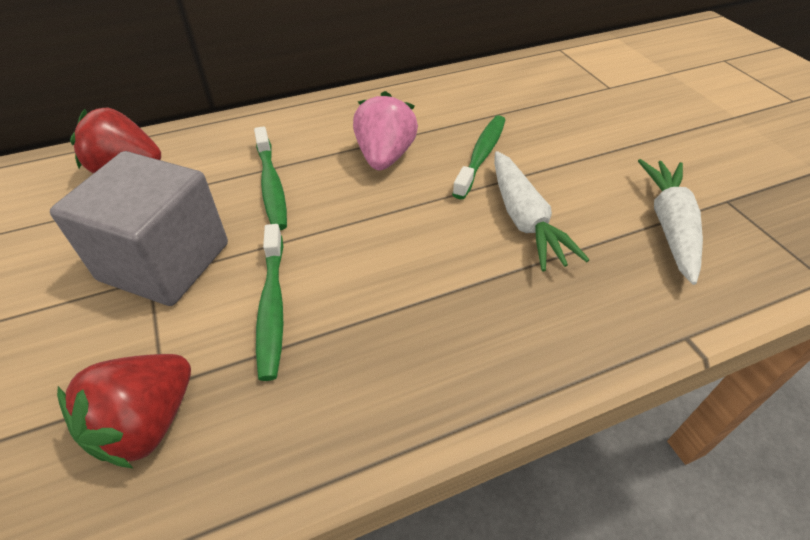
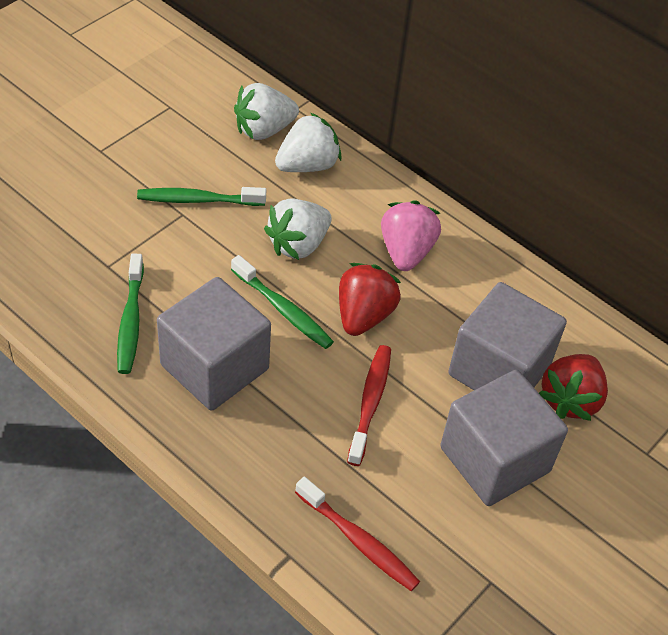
grey cube: 1 -> 3
red toothbrush: 0 -> 2
white carrot: 2 -> 0
white strawberry: 0 -> 3

